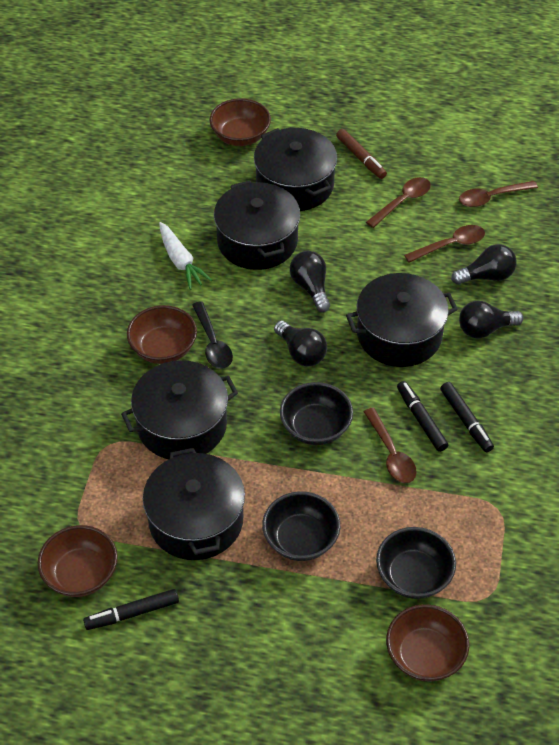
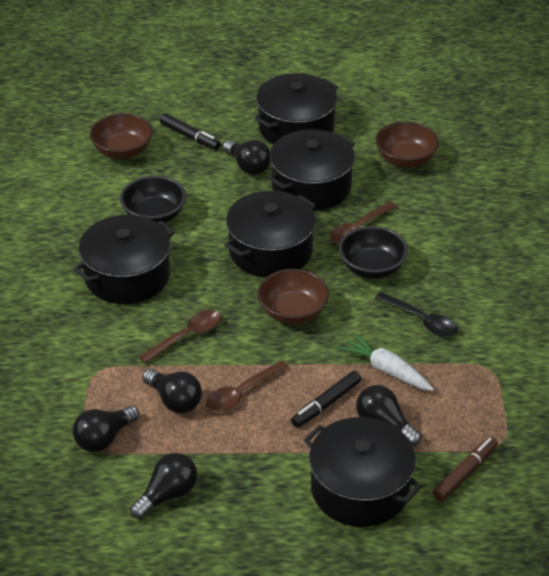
black bowl: 3 -> 2
black light bulb: 4 -> 5
black marker: 3 -> 2
brown bowl: 4 -> 3
brown spoon: 4 -> 3

